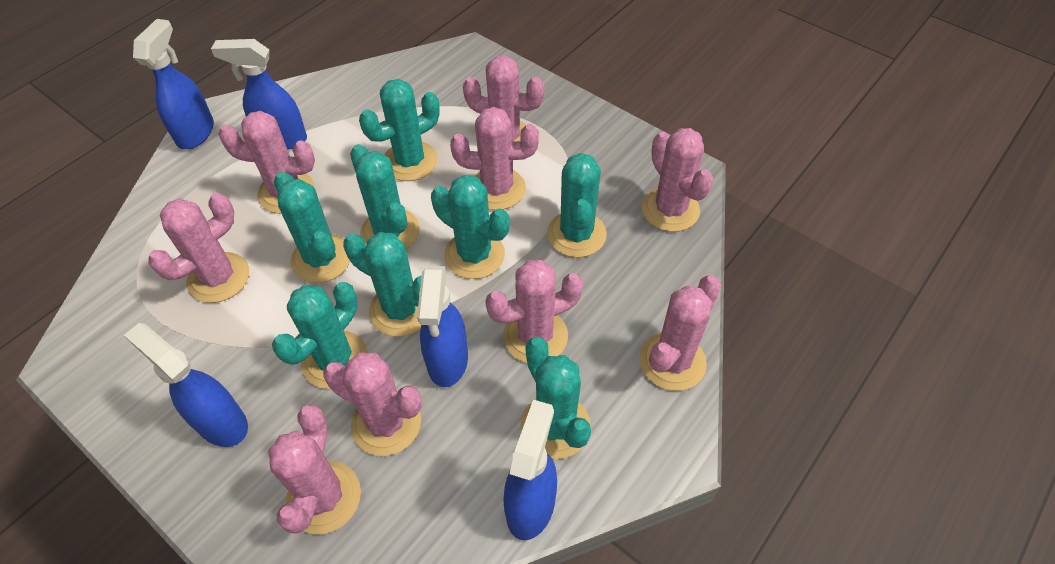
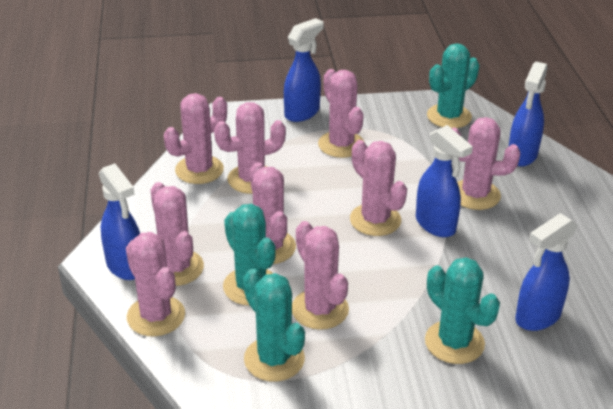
turquoise cactus: 8 -> 4

